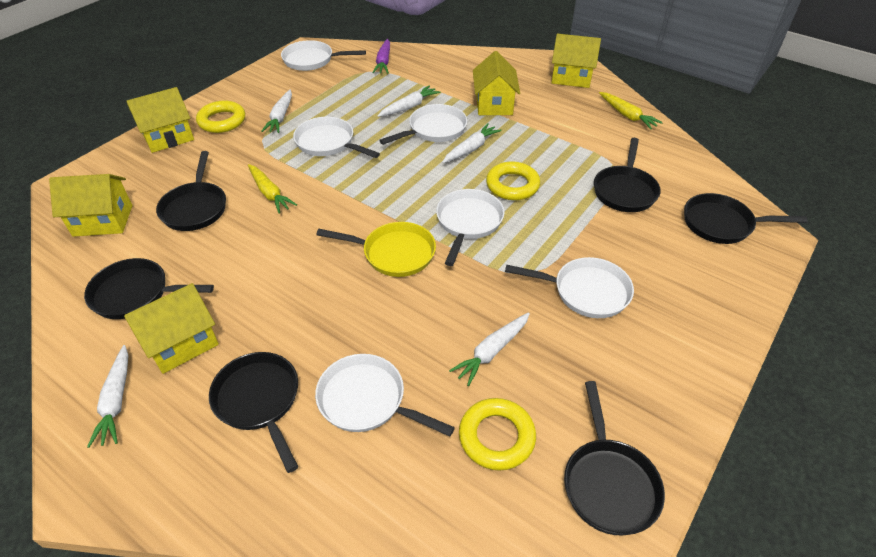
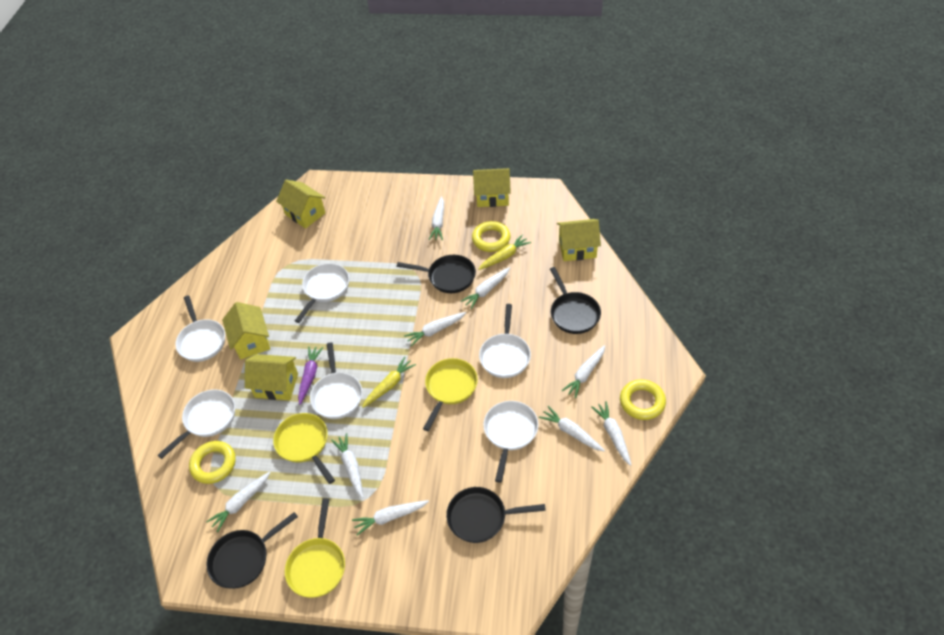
black pan: 6 -> 4
white carrot: 5 -> 9
yellow pan: 1 -> 3

